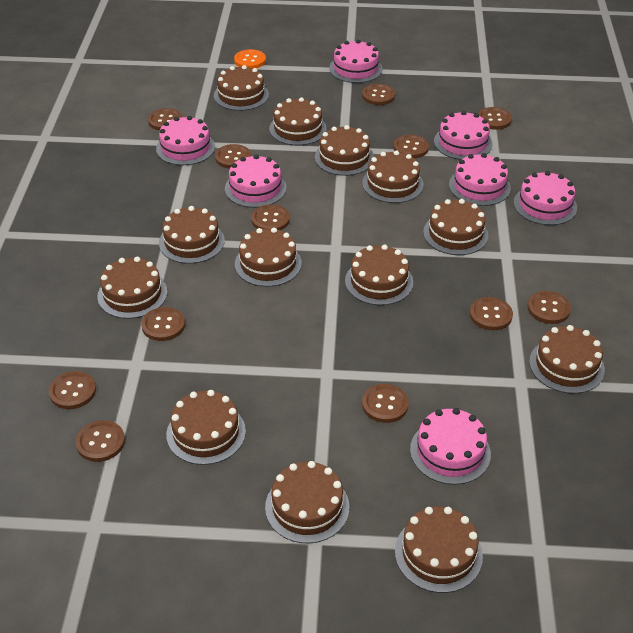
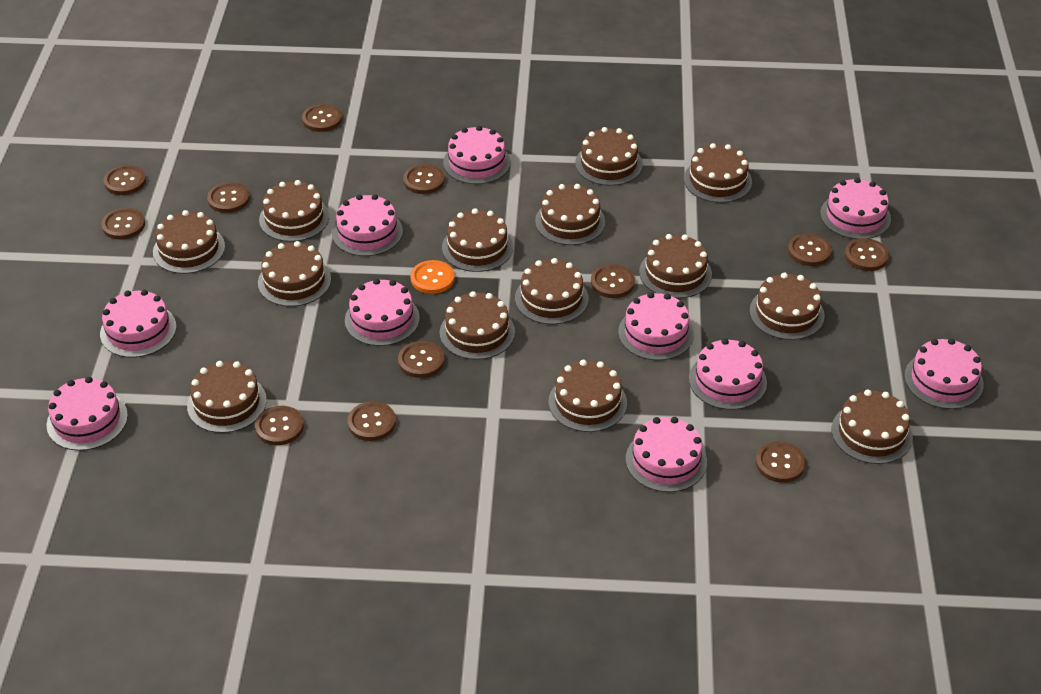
brown cake: 13 -> 14
pink cake: 7 -> 10

